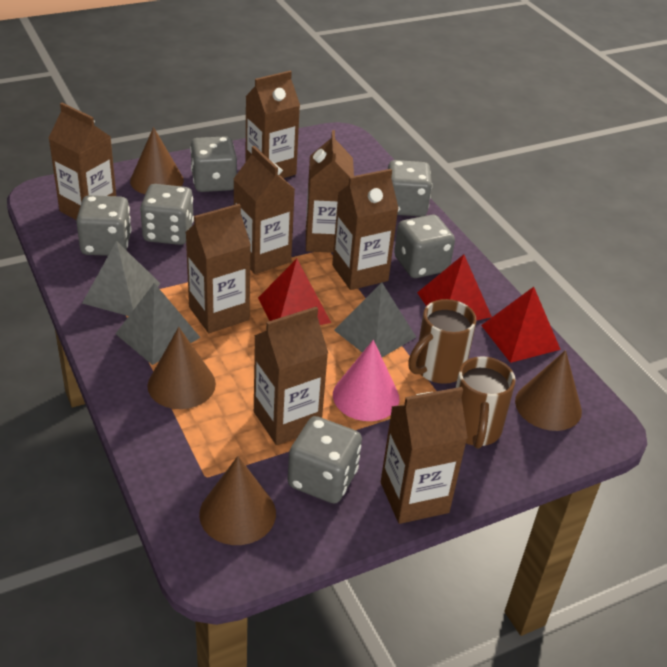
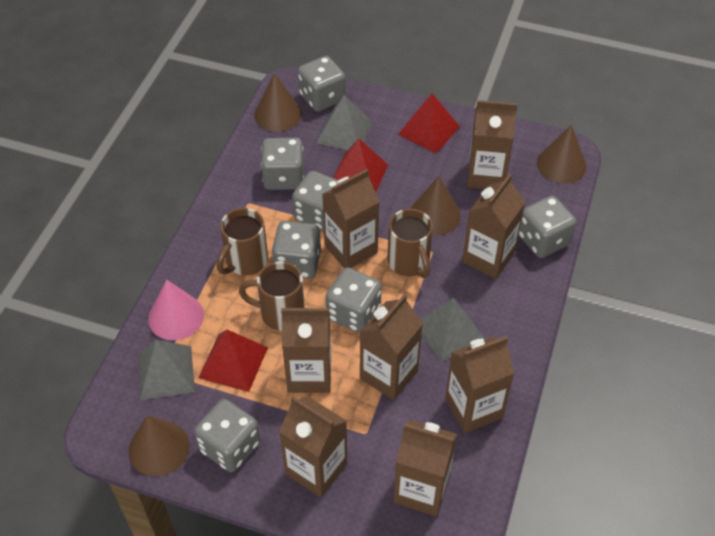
brown mug: 2 -> 3
grey dice: 6 -> 7

